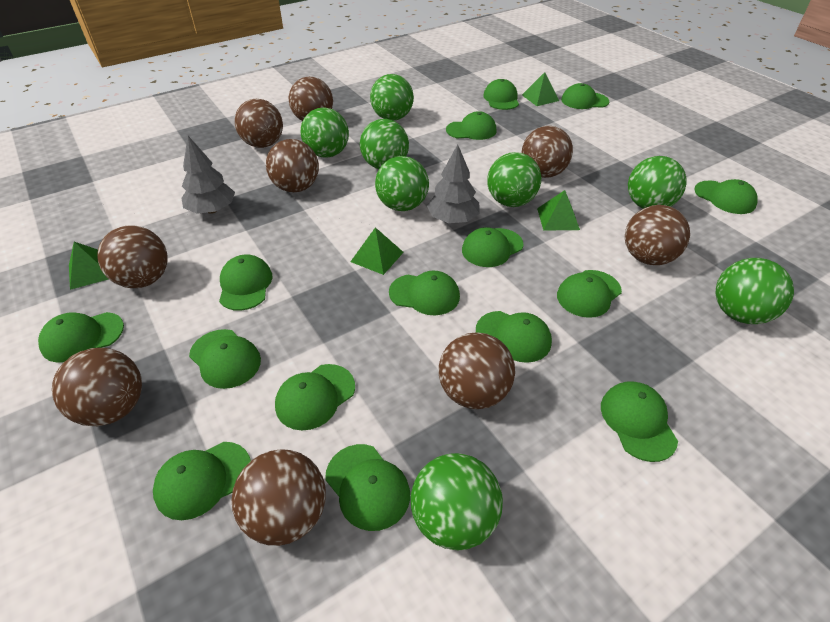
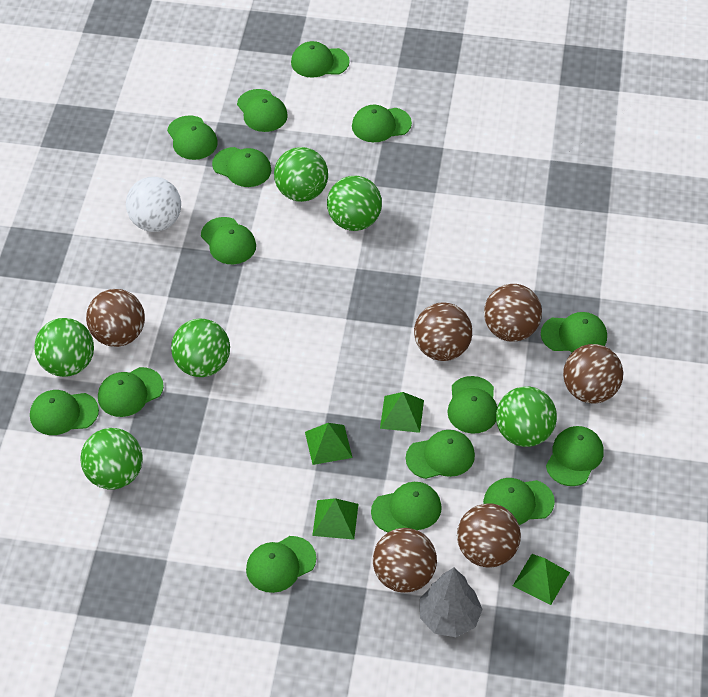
brown ball: 9 -> 6
green ball: 8 -> 6
grey tree: 2 -> 1
white ball: 0 -> 1

